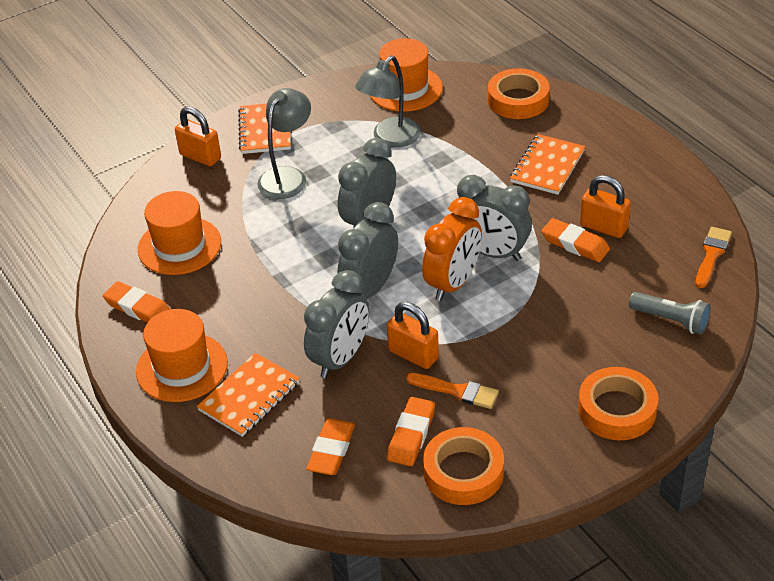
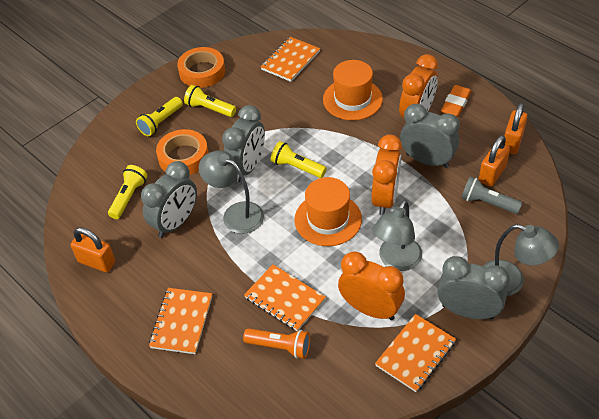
grey lamp: 2 -> 3
orange brush: 2 -> 0
orange clock: 1 -> 3
orange eraser: 4 -> 1
orange flashlight: 0 -> 1
orange hat: 3 -> 2
orange notebook: 3 -> 4
orange tape: 3 -> 2
yellow flashlight: 0 -> 4

